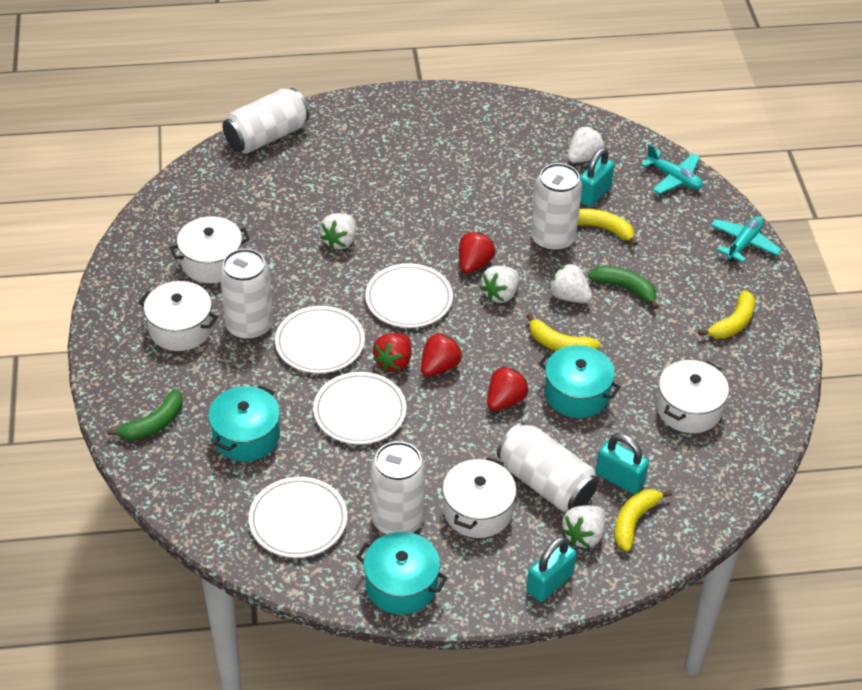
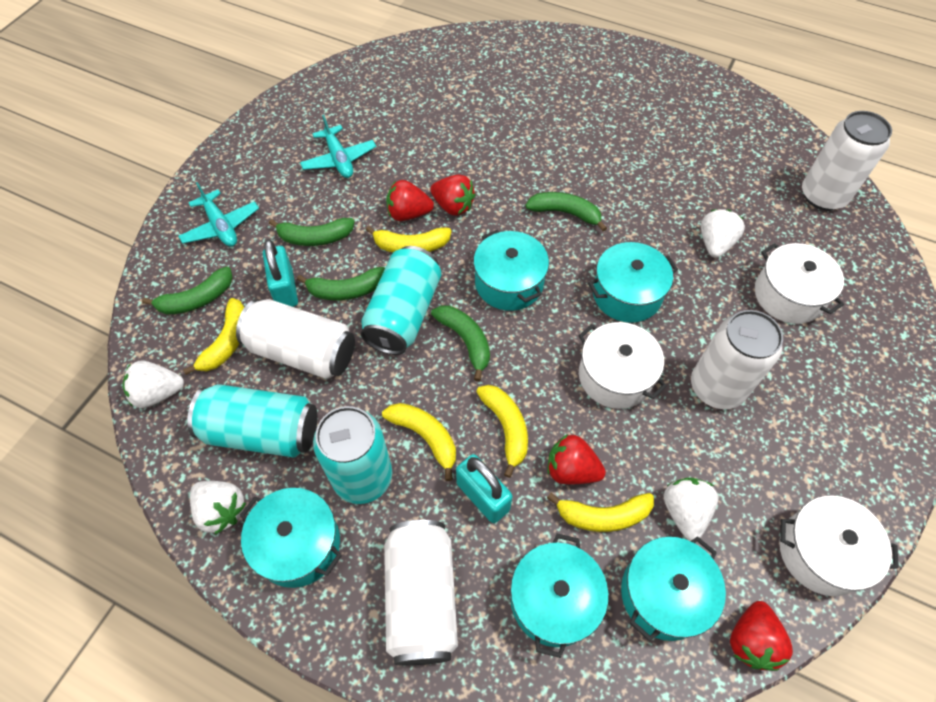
green banana: 2 -> 5
turquoise can: 0 -> 3
turquoise padlock: 3 -> 2
turquoise pot: 3 -> 5
white can: 5 -> 4
white plate: 4 -> 0
white pot: 4 -> 3
white strawberry: 5 -> 4
yellow banana: 4 -> 5

